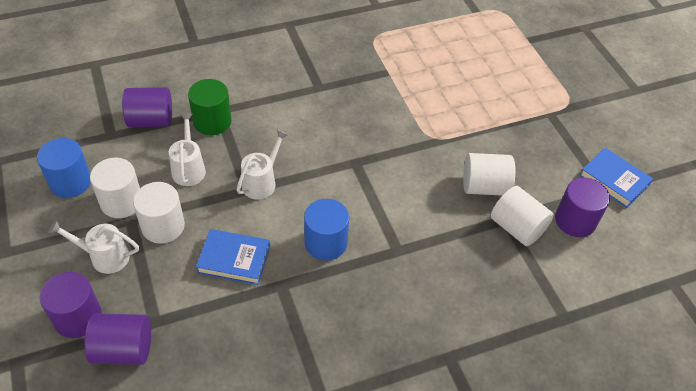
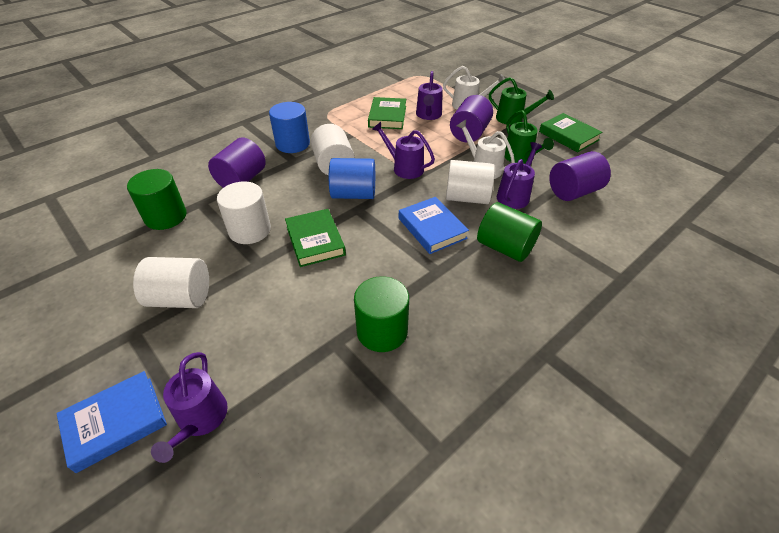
green book: 0 -> 3
green cylinder: 1 -> 3
green watering can: 0 -> 2
purple cylinder: 4 -> 3
purple watering can: 0 -> 4
white watering can: 3 -> 2

